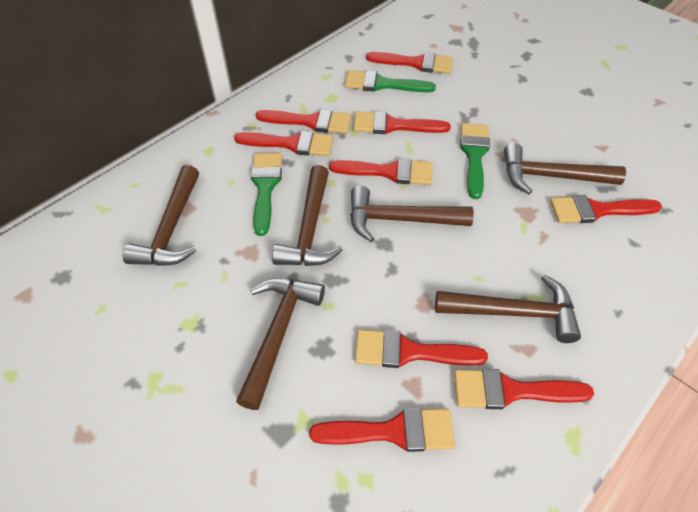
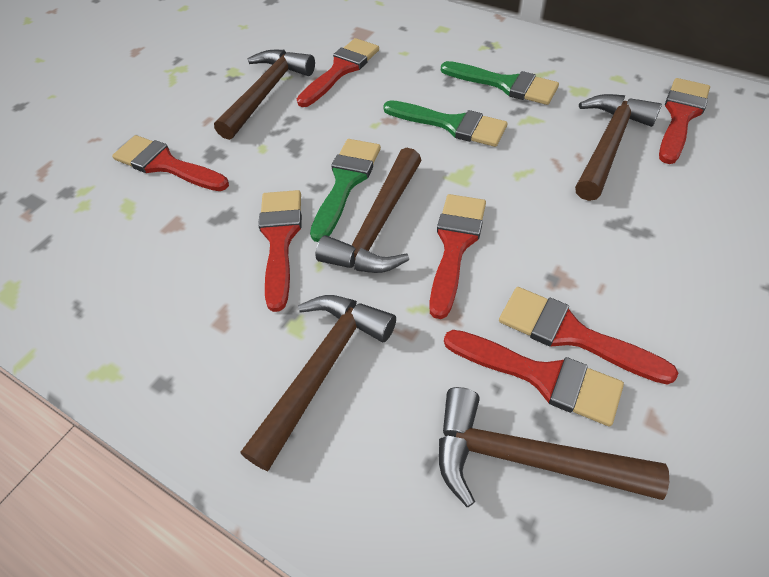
brown hammer: 6 -> 5
red brush: 9 -> 7

